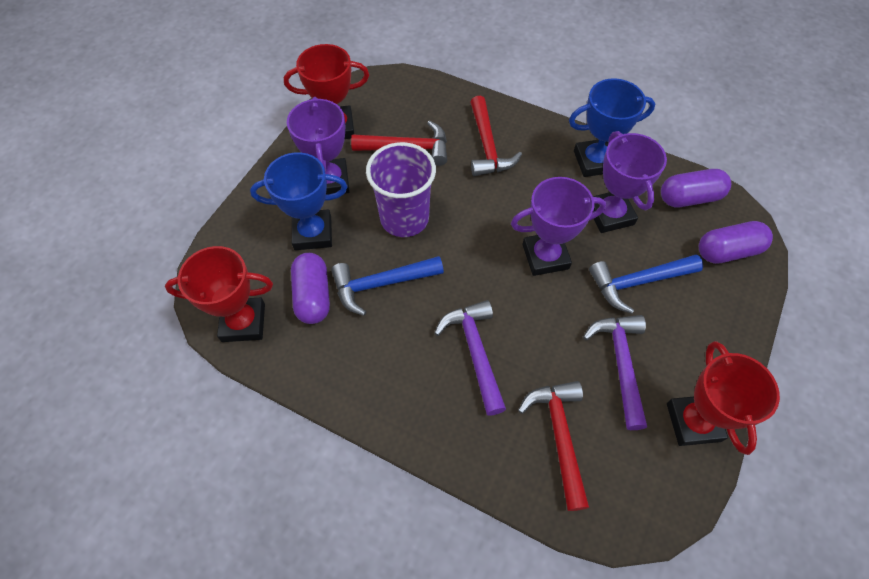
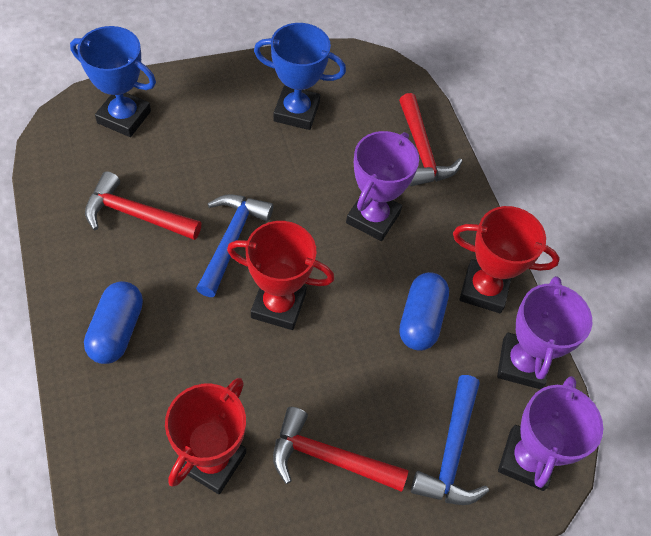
blue capsule: 0 -> 2
purple capsule: 3 -> 0
purple cup: 1 -> 0
purple hammer: 2 -> 0

